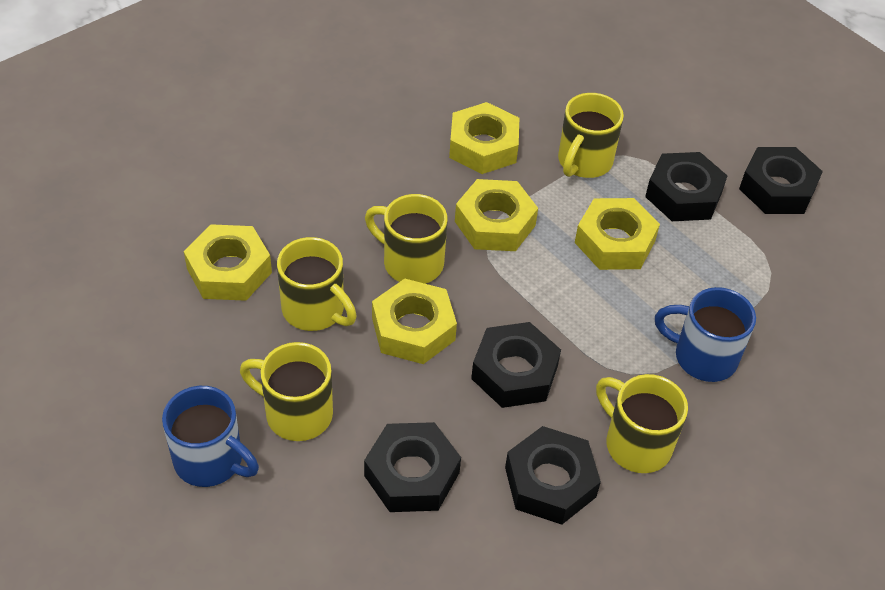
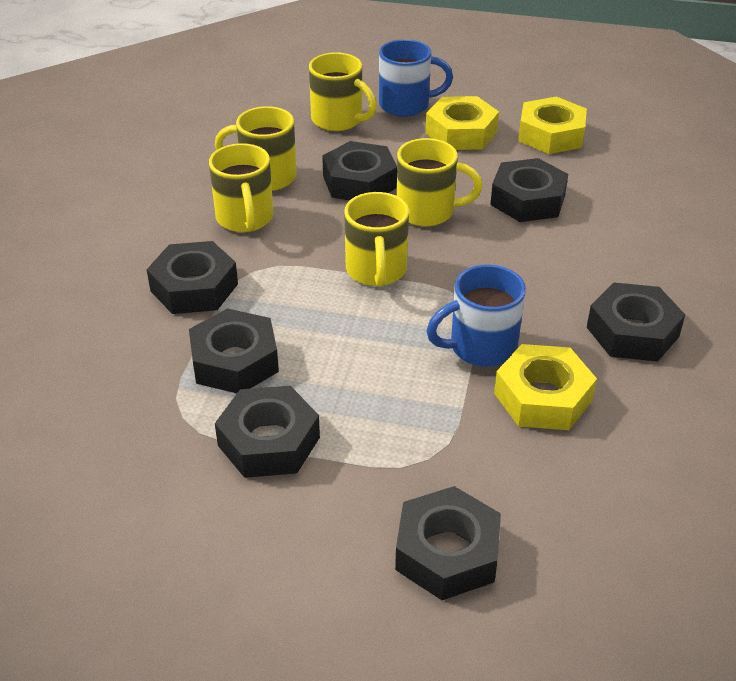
black nut: 5 -> 7
yellow nut: 5 -> 3

